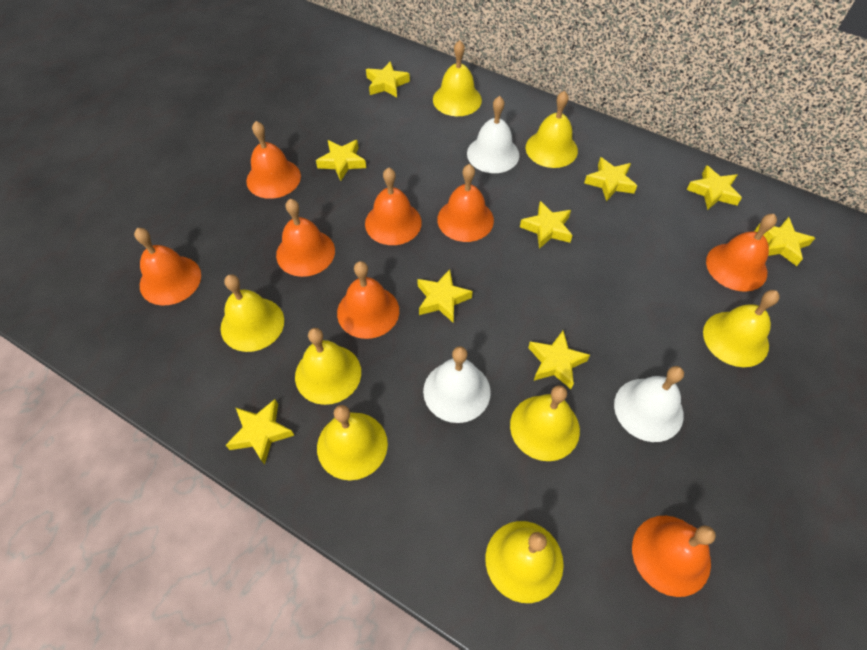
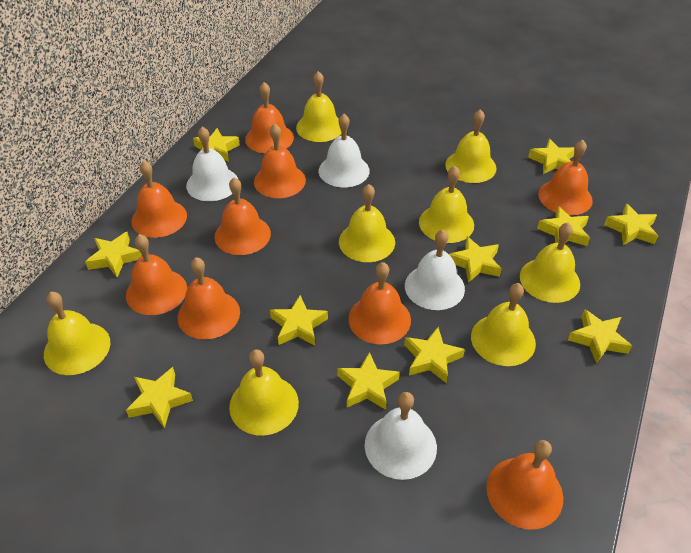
orange bell: 8 -> 9
white bell: 3 -> 4
yellow star: 9 -> 11

